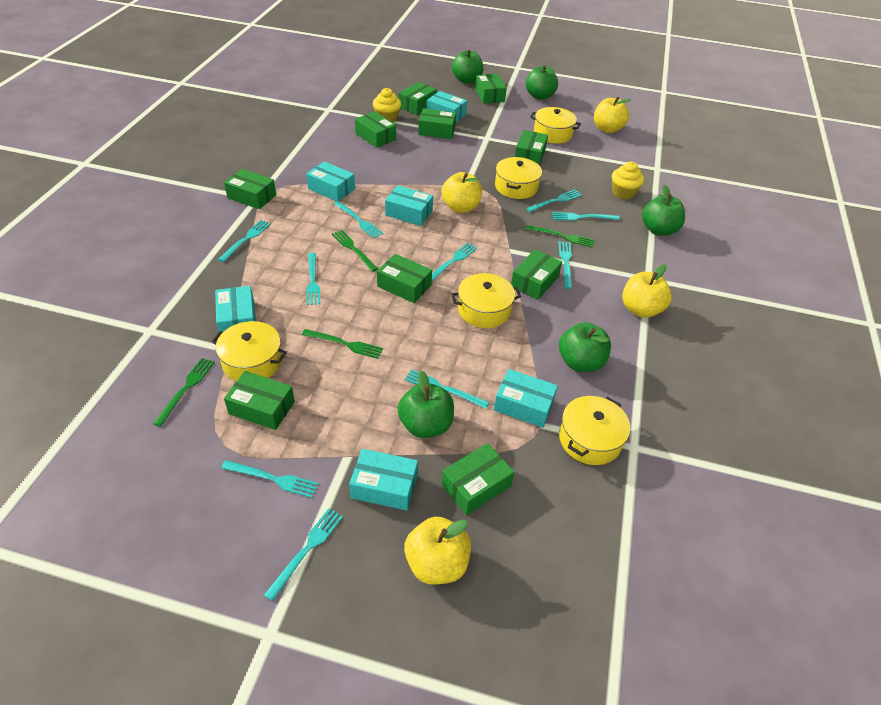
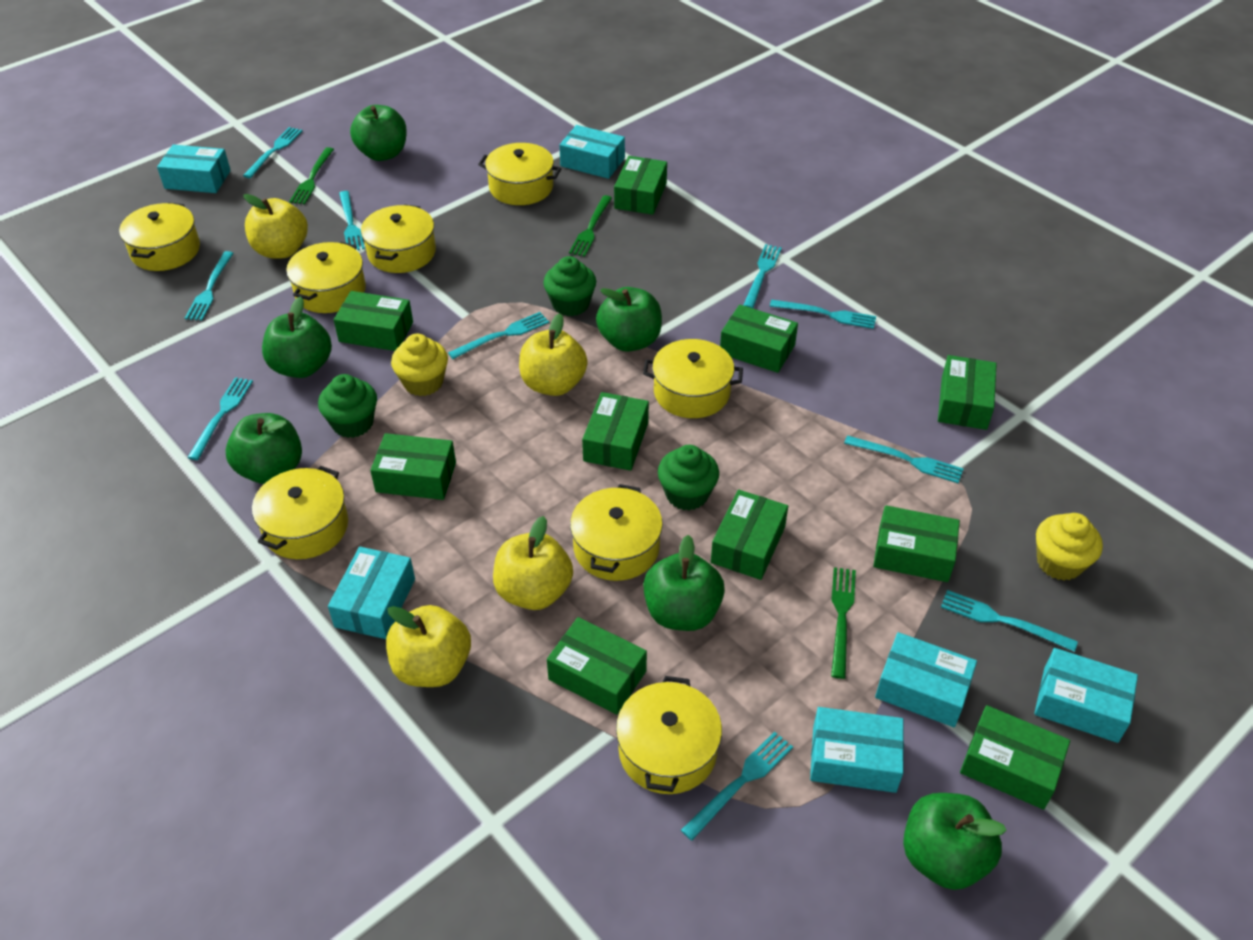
green apple: 5 -> 6
green cupcake: 0 -> 3
green fork: 4 -> 3
yellow pot: 5 -> 8

